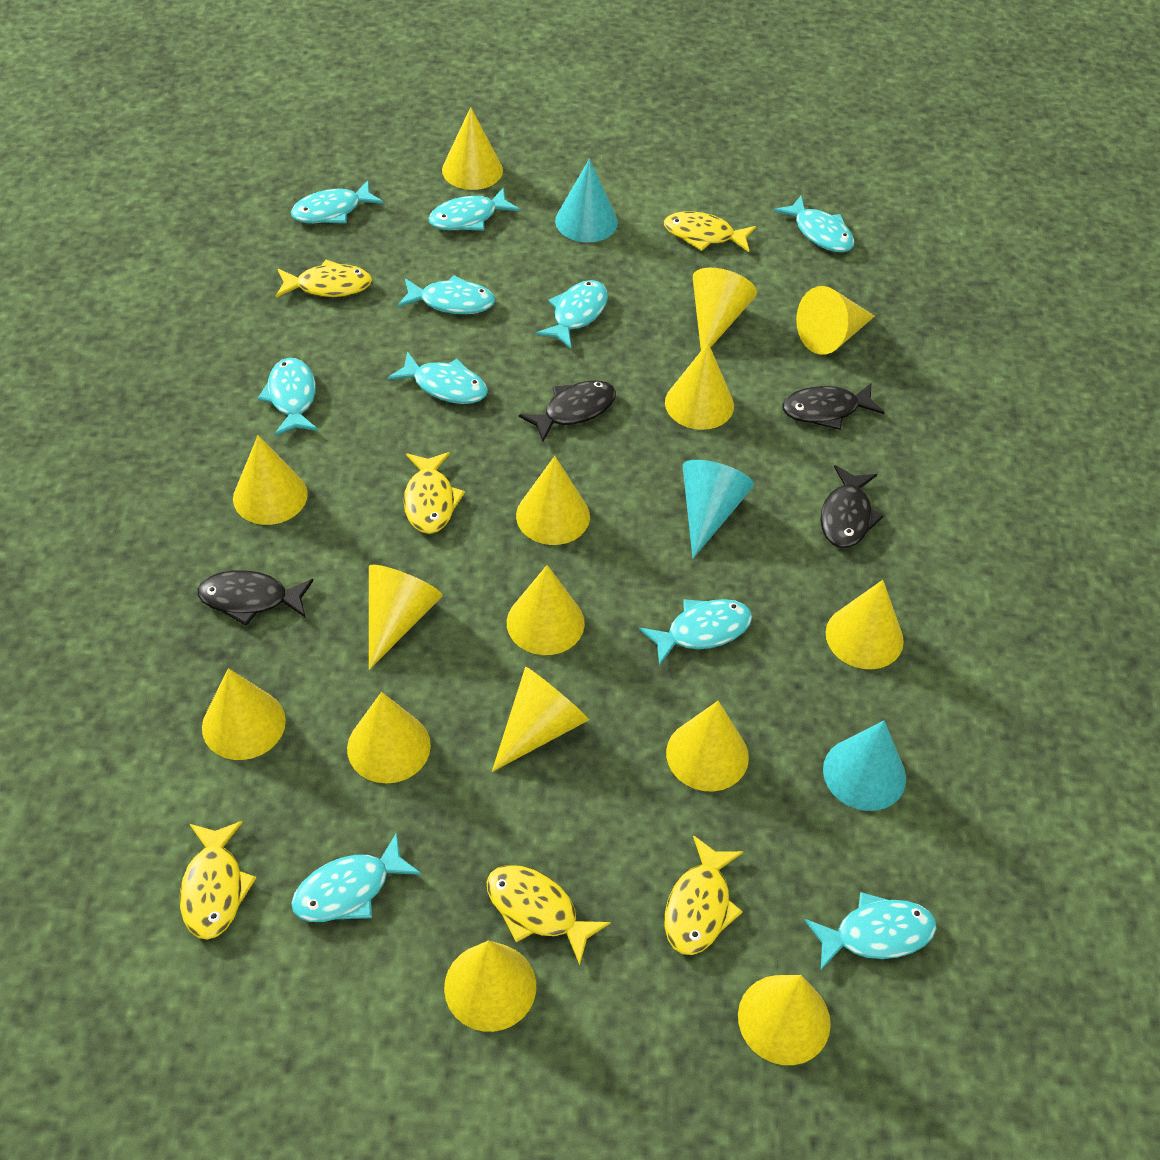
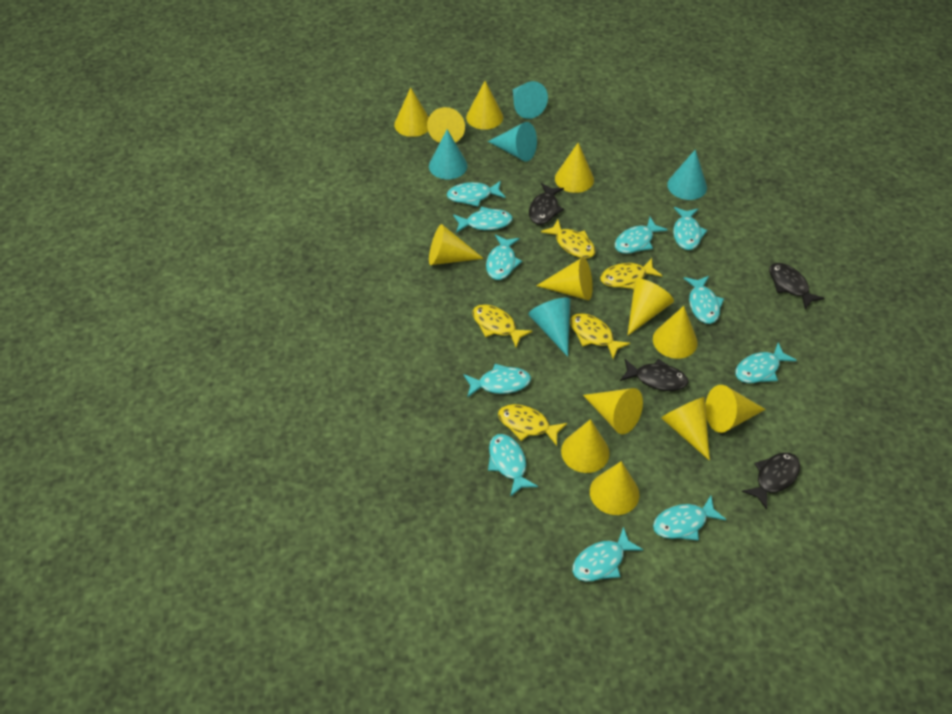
turquoise cone: 3 -> 5
turquoise fish: 10 -> 11
yellow cone: 15 -> 13
yellow fish: 6 -> 5

